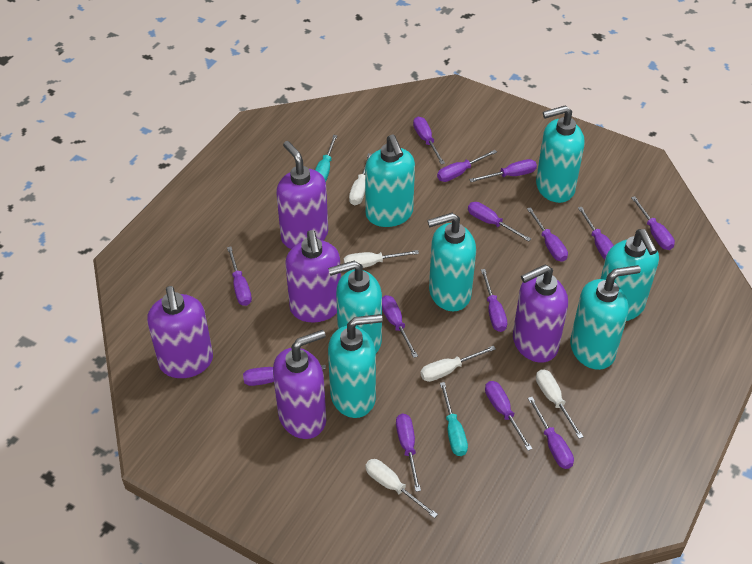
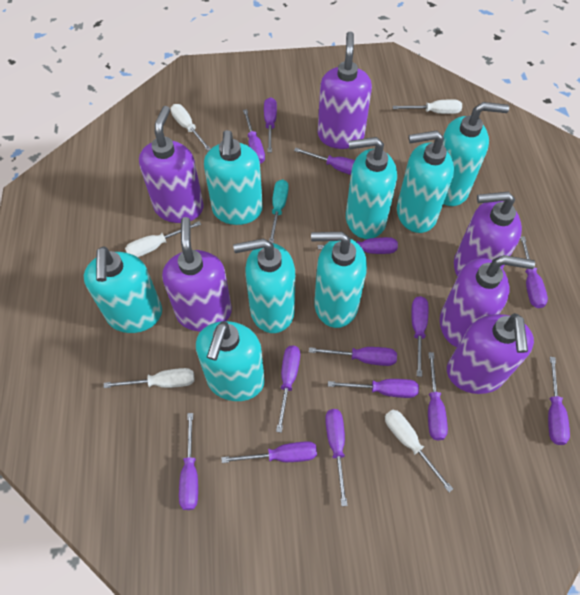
purple soap dispenser: 5 -> 6
turquoise screwdriver: 2 -> 1
turquoise soap dispenser: 7 -> 8

